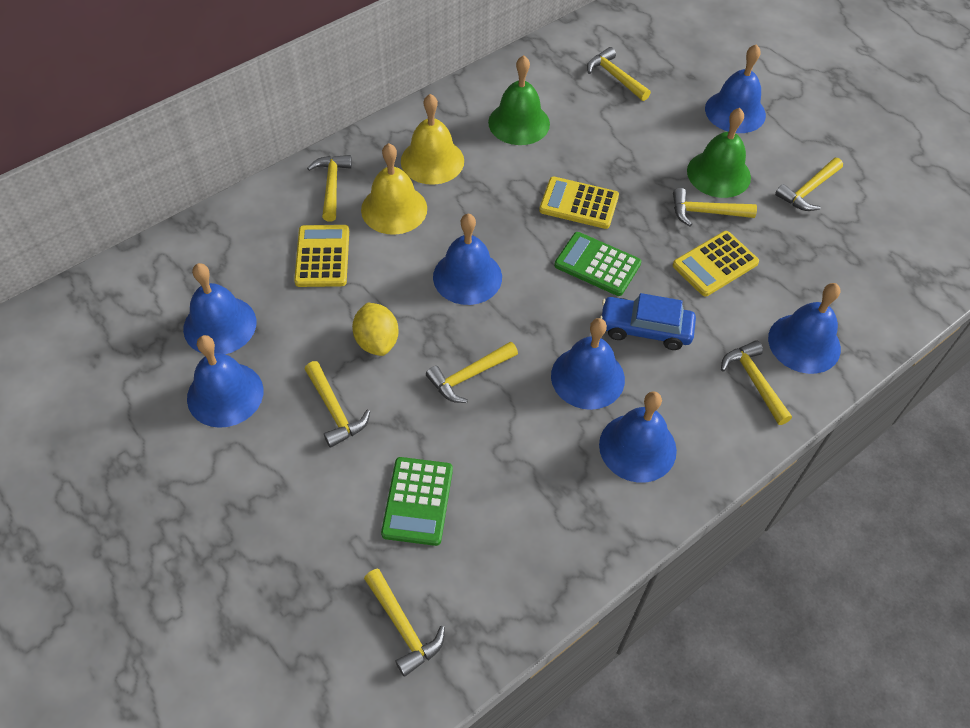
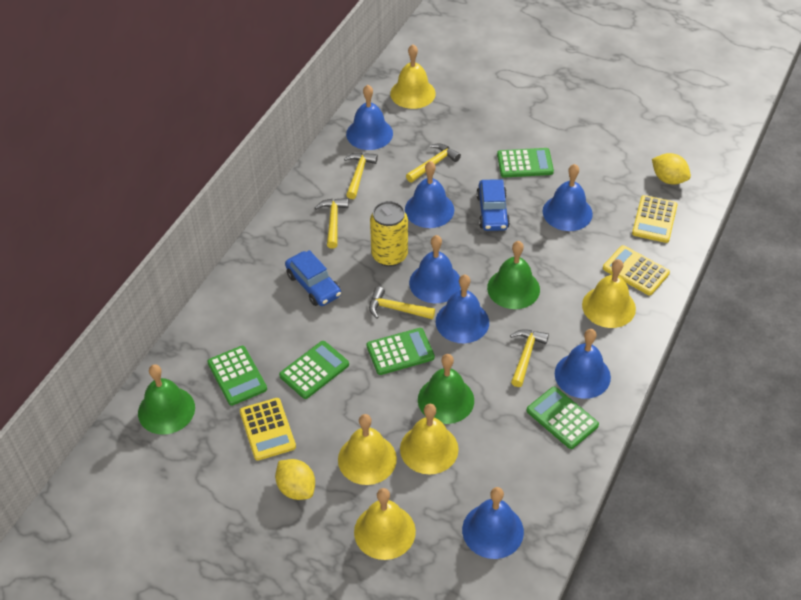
blue car: 1 -> 2
green bell: 2 -> 3
green calculator: 2 -> 5
yellow bell: 2 -> 5
yellow can: 0 -> 1
yellow hammer: 8 -> 5
yellow lemon: 1 -> 2

